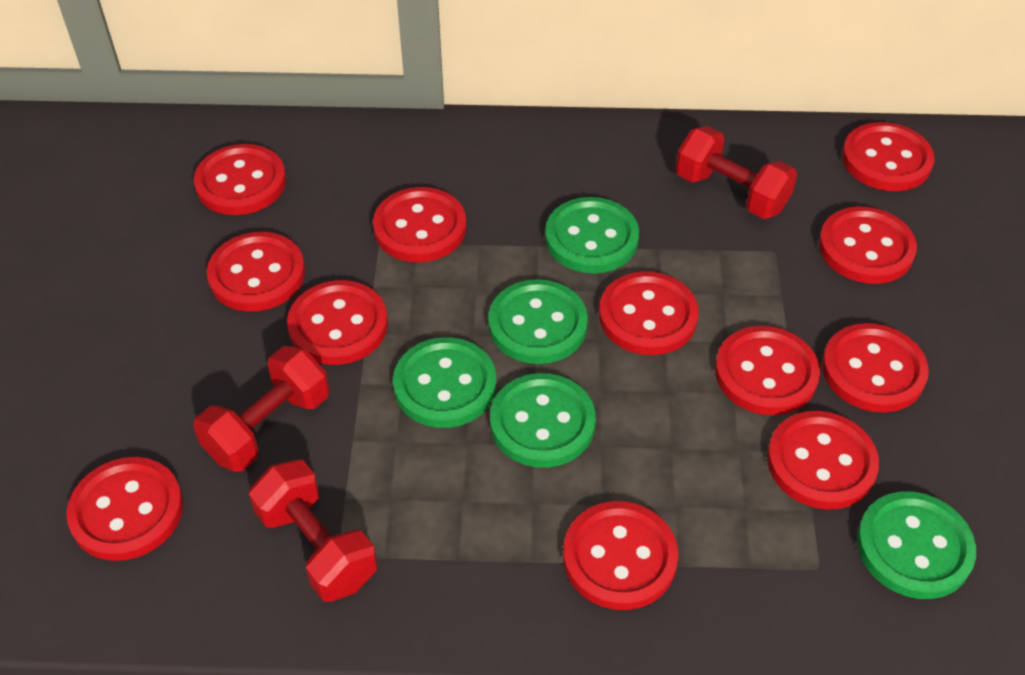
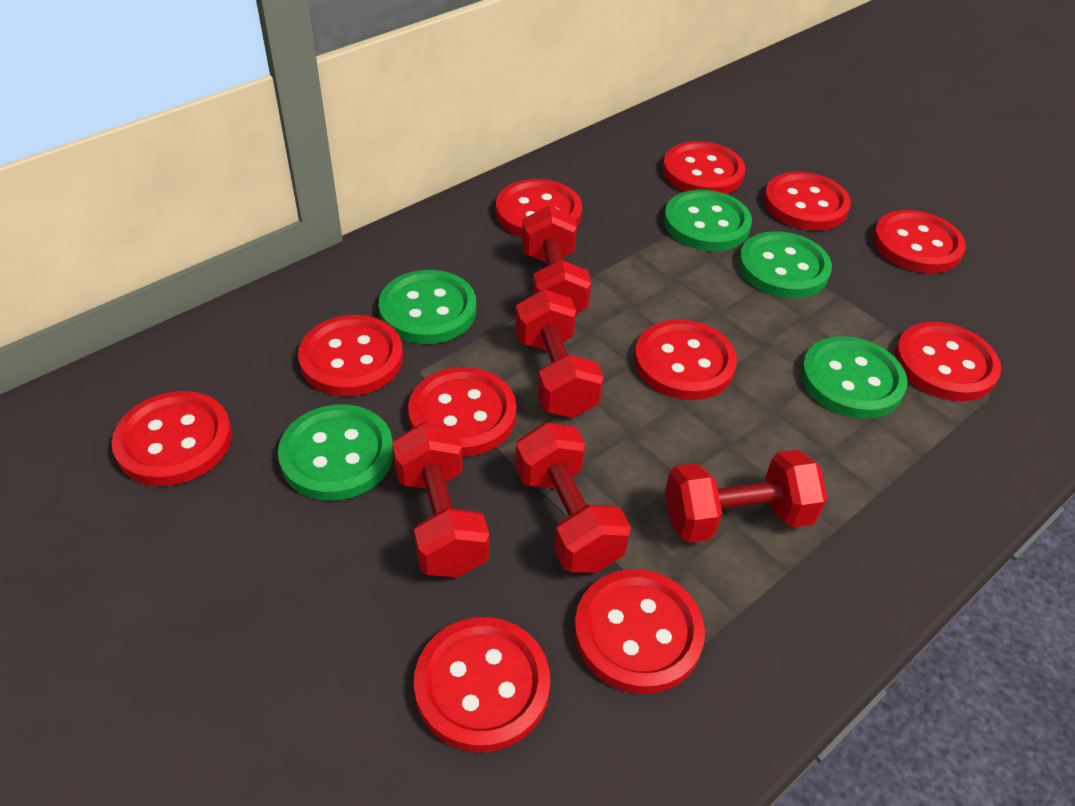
red button: 12 -> 11
red dumbbell: 3 -> 5

